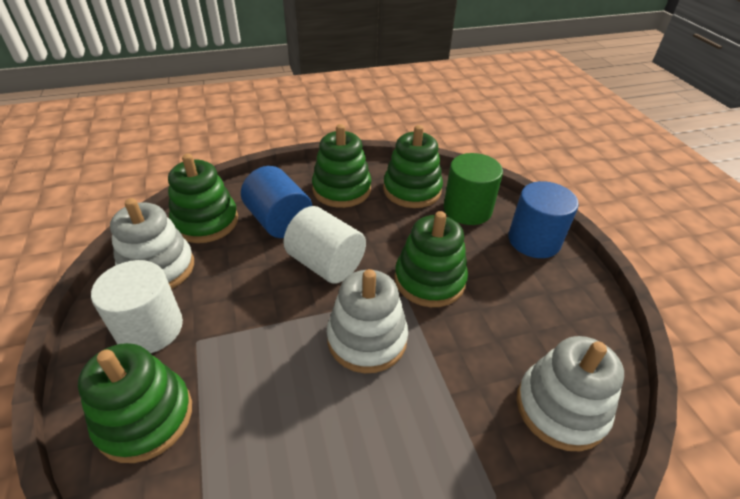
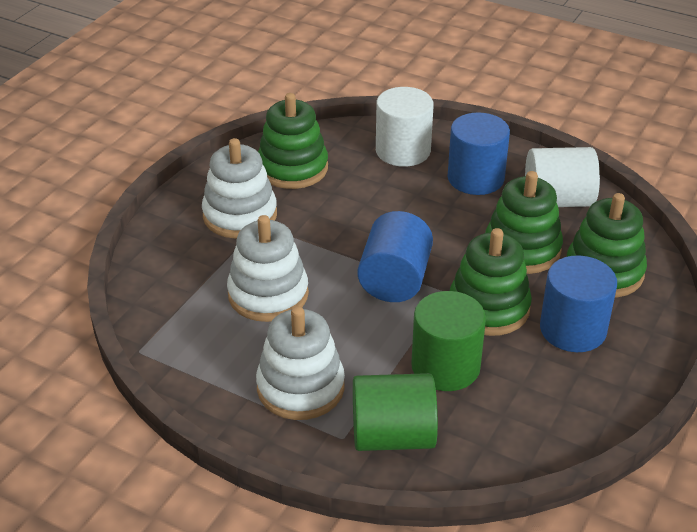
blue cylinder: 2 -> 3
green cylinder: 1 -> 2
green stacking toy: 5 -> 4

